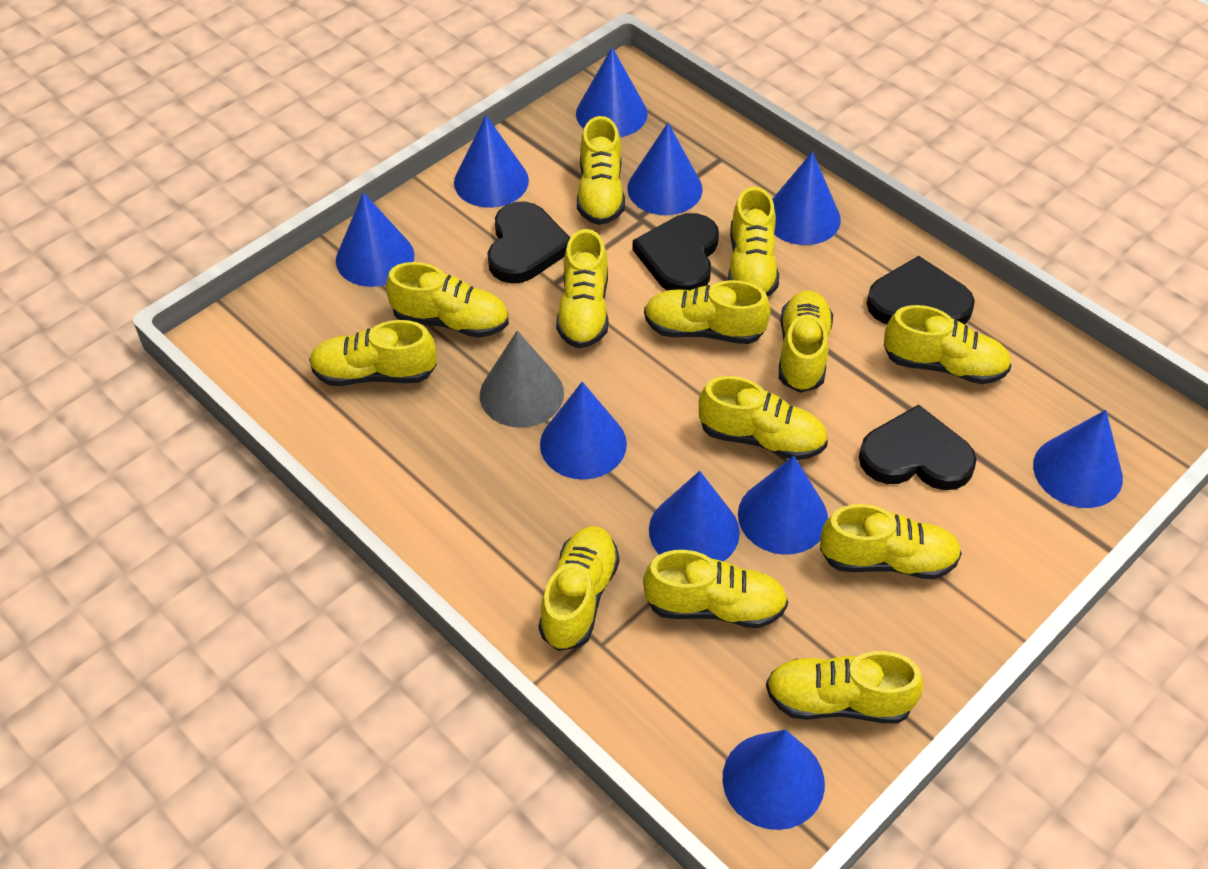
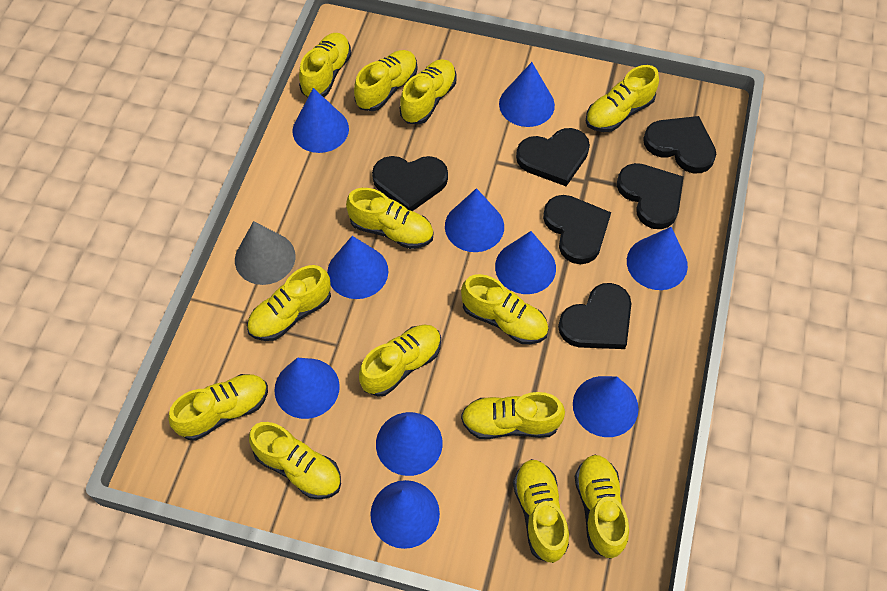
black heart: 4 -> 6

